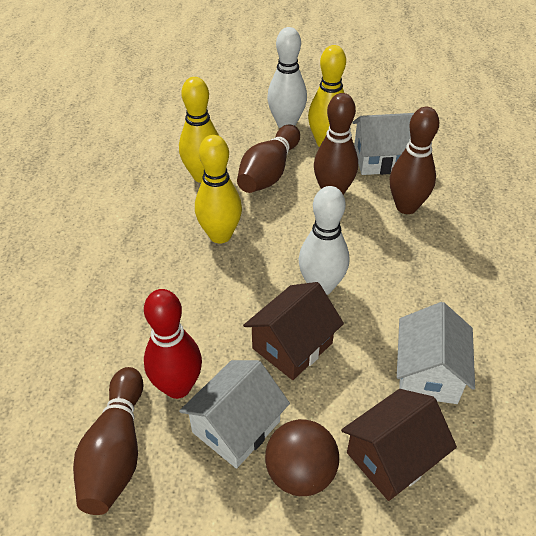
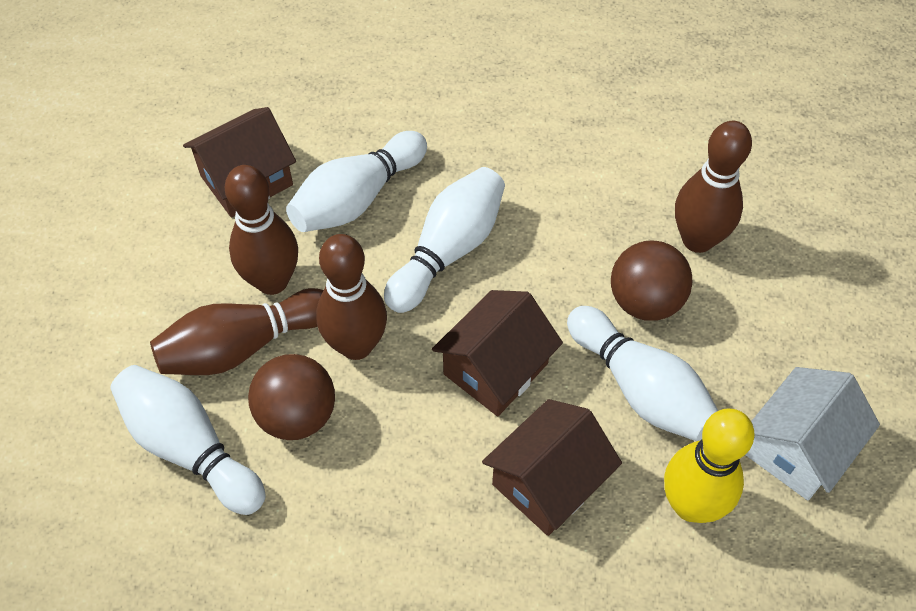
brown ball: 1 -> 2
brown house: 2 -> 3
red bowling pin: 1 -> 0
white bowling pin: 2 -> 4
white house: 3 -> 1
yellow bowling pin: 3 -> 1

